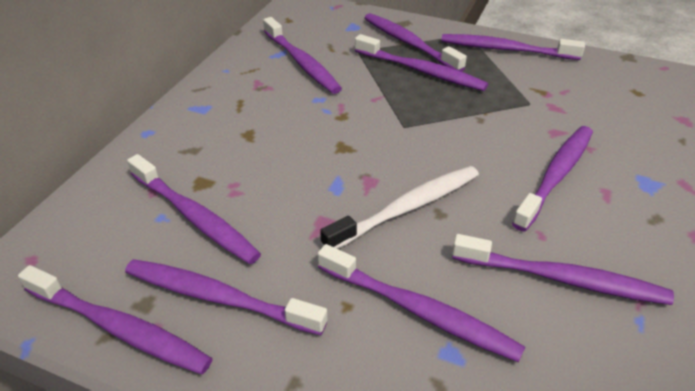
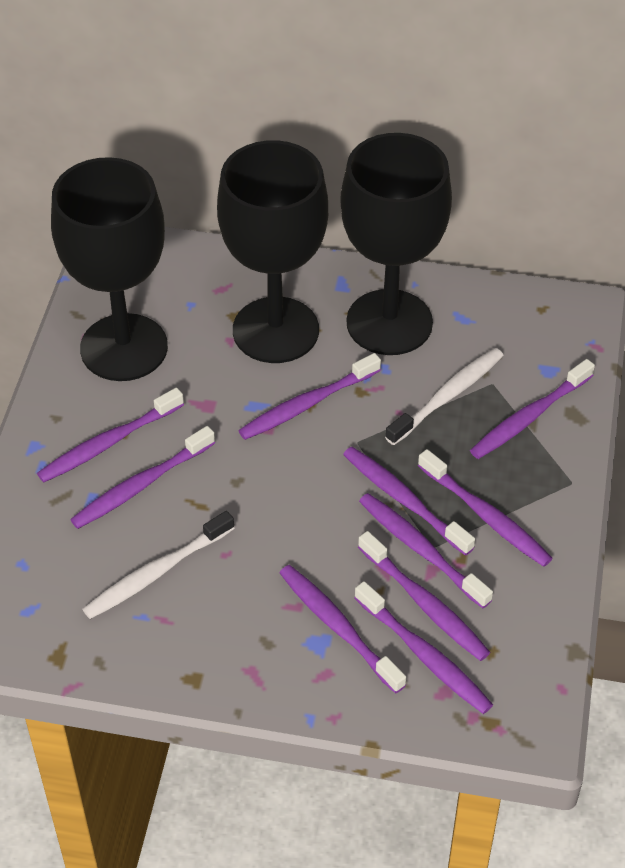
black goblet: 0 -> 3
white toothbrush: 1 -> 2

